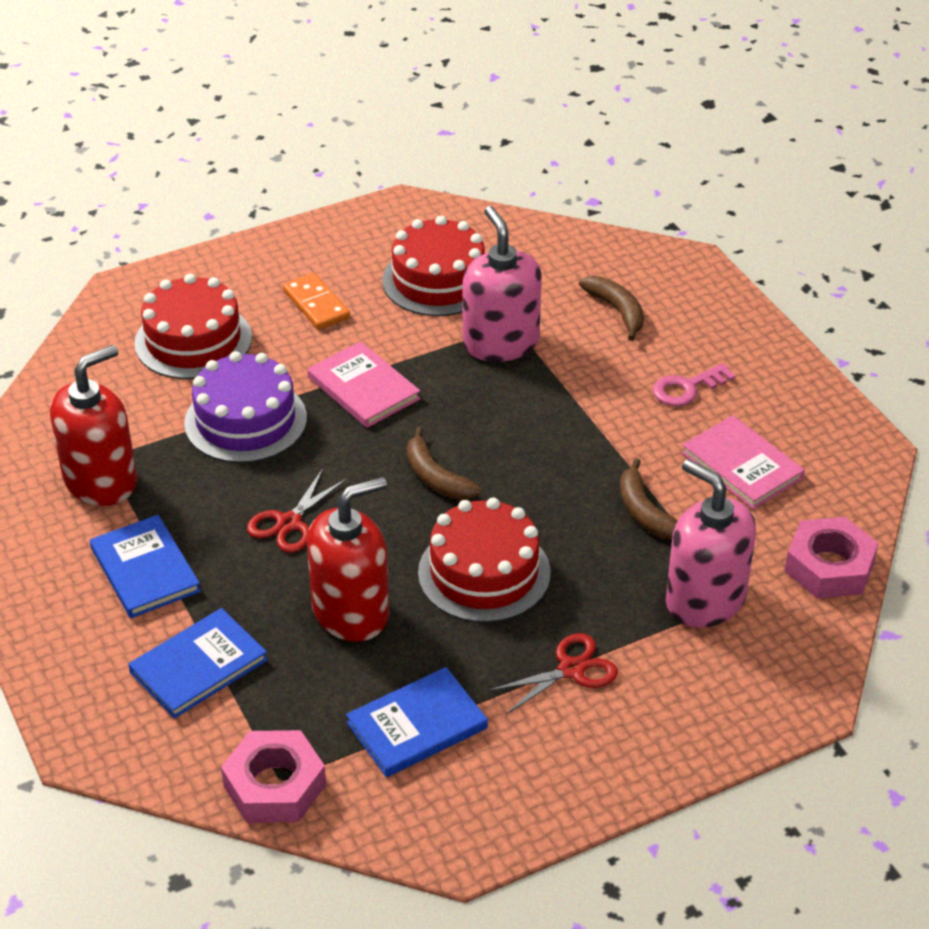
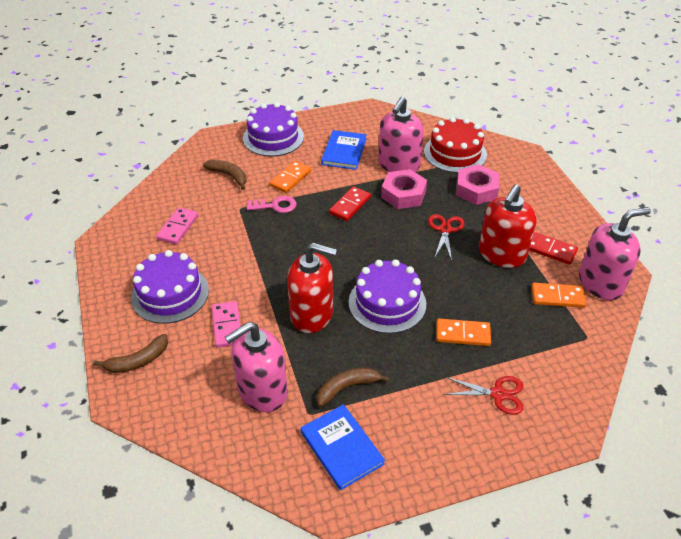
blue book: 3 -> 2
orange domino: 1 -> 3
pink book: 2 -> 0
pink domino: 0 -> 2
pink soap dispenser: 2 -> 3
purple cake: 1 -> 3
red cake: 3 -> 1
red domino: 0 -> 2

